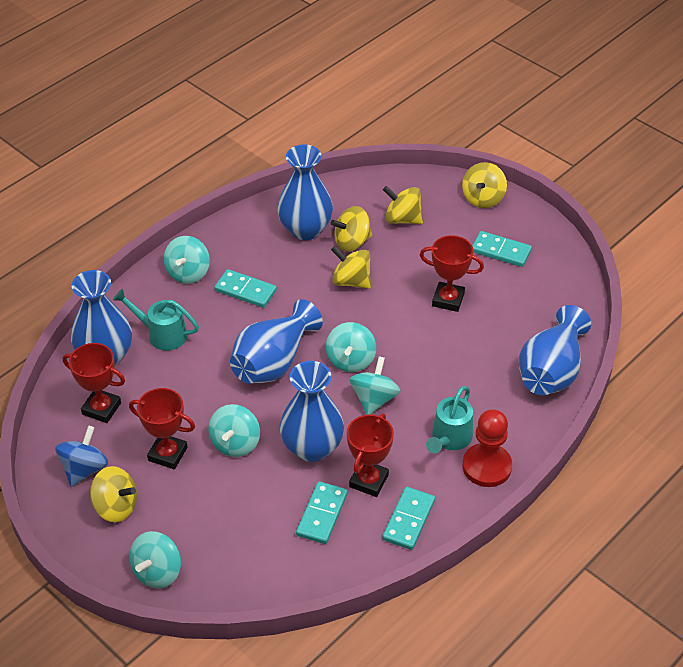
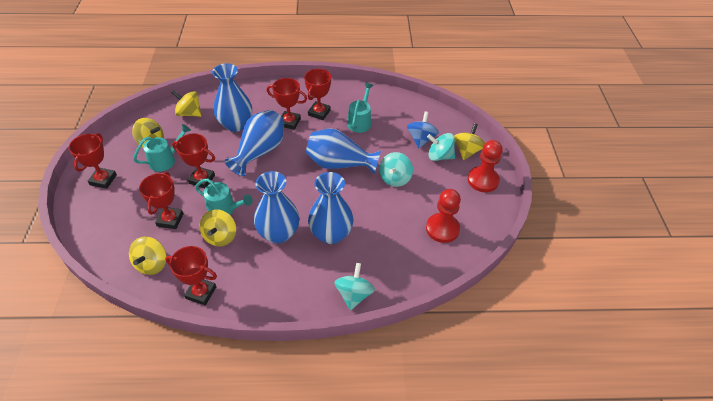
red pawn: 1 -> 2
red trophy: 4 -> 6
turquoise domino: 4 -> 0
turquoise spinning top: 5 -> 3
turquoise watering can: 2 -> 3

